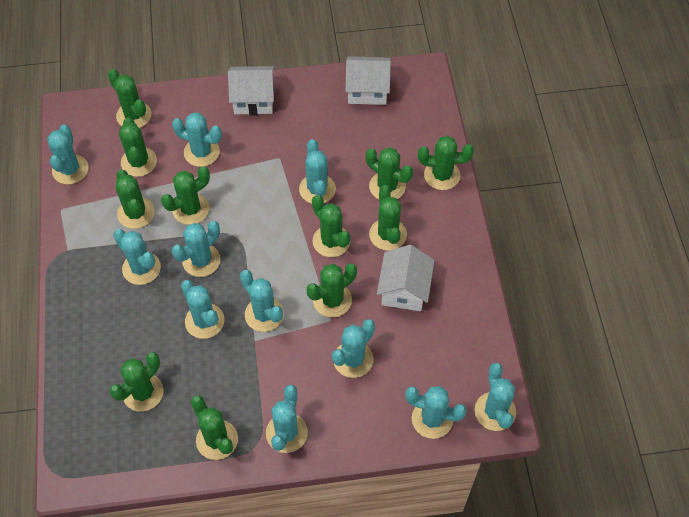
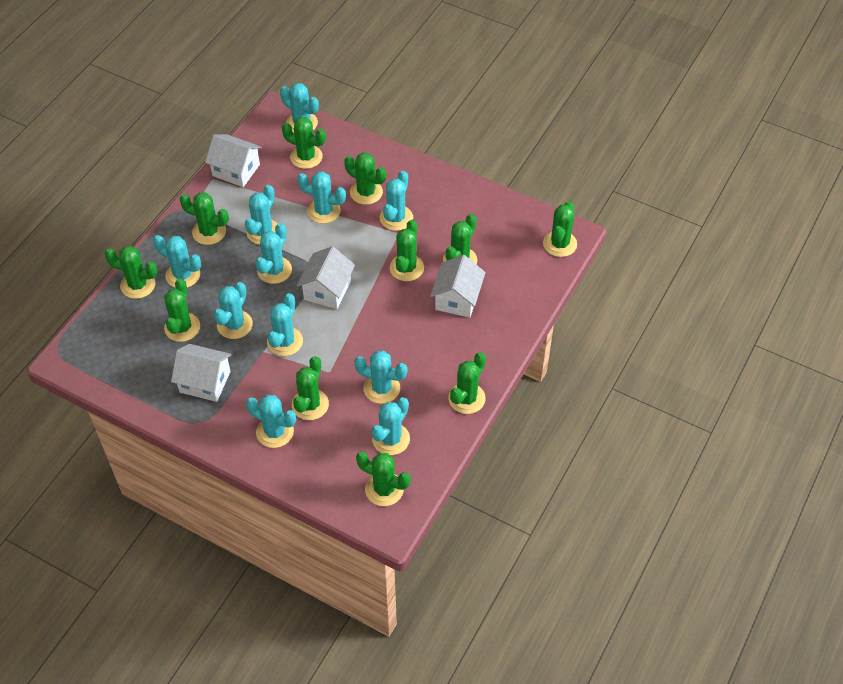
white house: 3 -> 4

